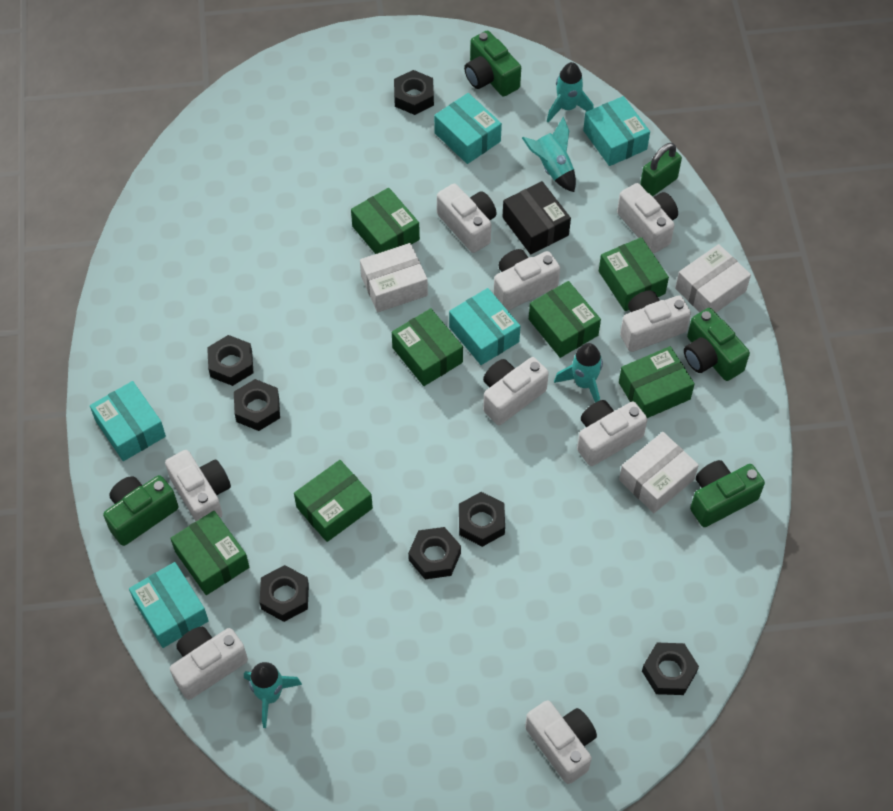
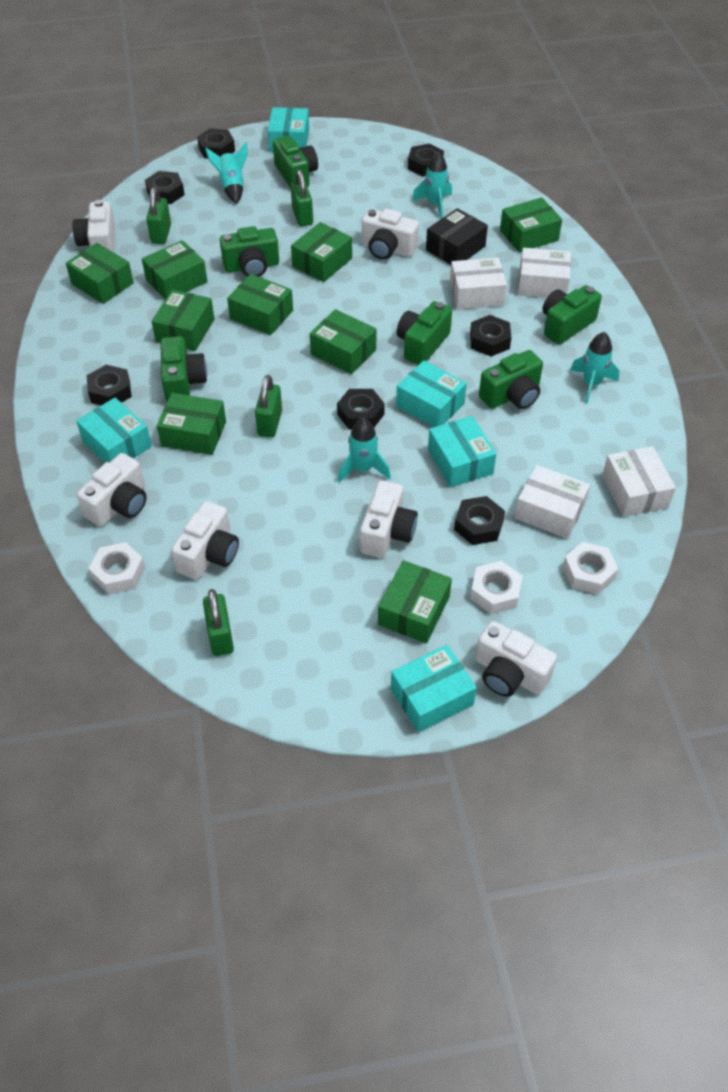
green box: 7 -> 9
green camera: 4 -> 6
green padlock: 1 -> 4
white box: 3 -> 4
white camera: 9 -> 6
white nut: 0 -> 3

